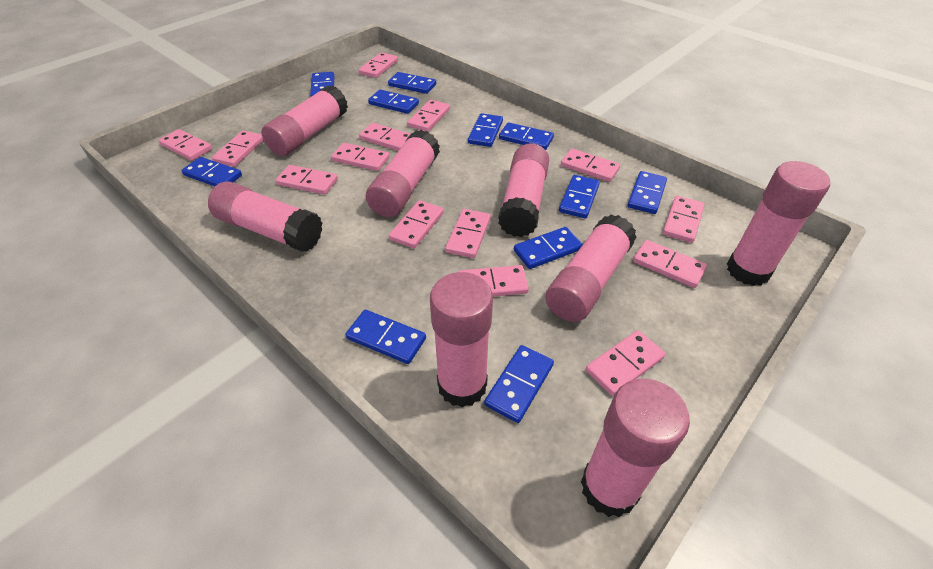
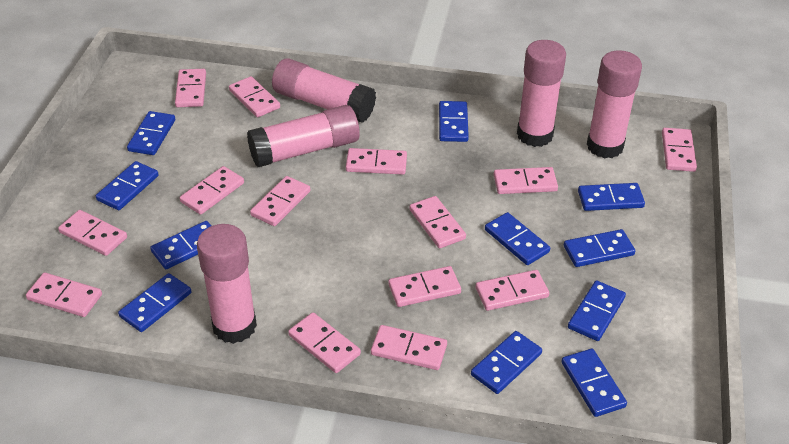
pink glue stick: 8 -> 5

